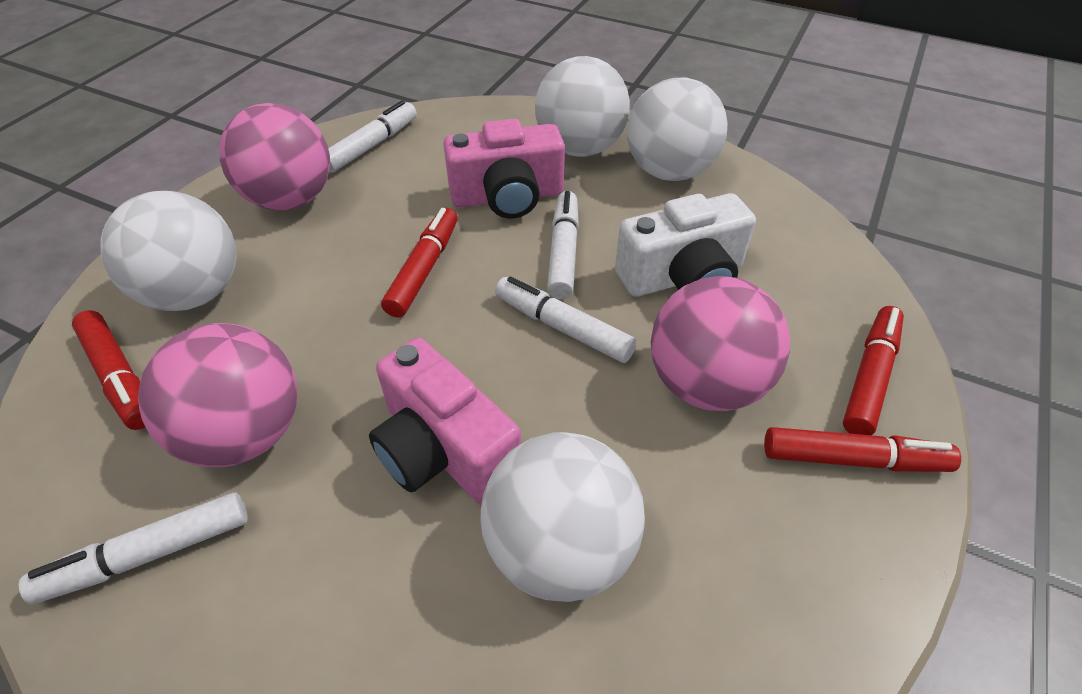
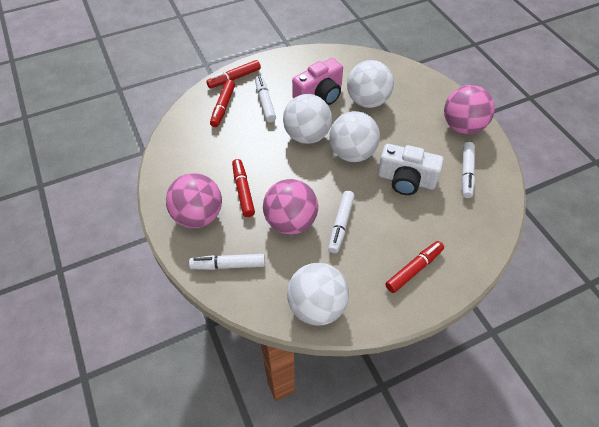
pink camera: 2 -> 1

